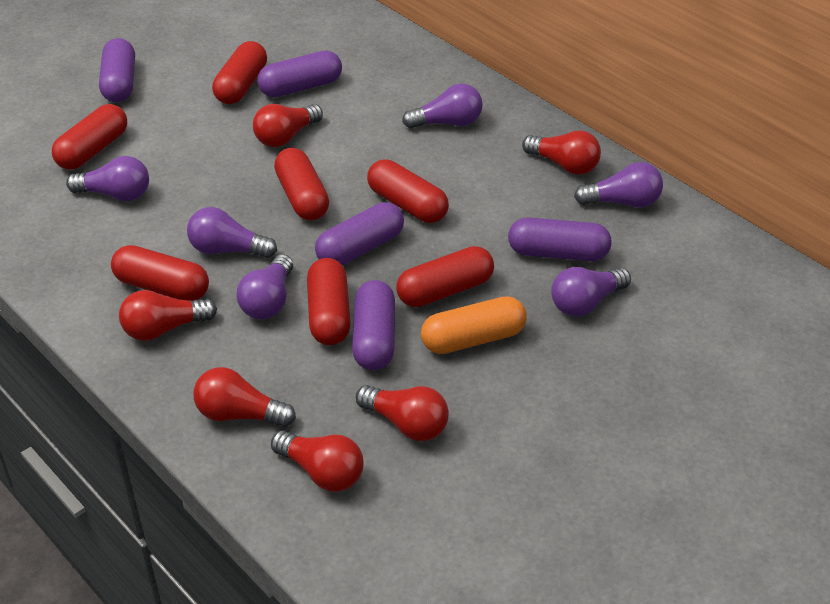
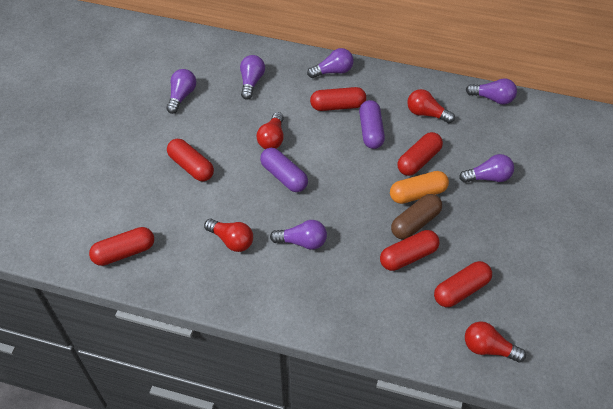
brown capsule: 0 -> 1
purple capsule: 5 -> 2
red capsule: 7 -> 6
red light bulb: 6 -> 4

